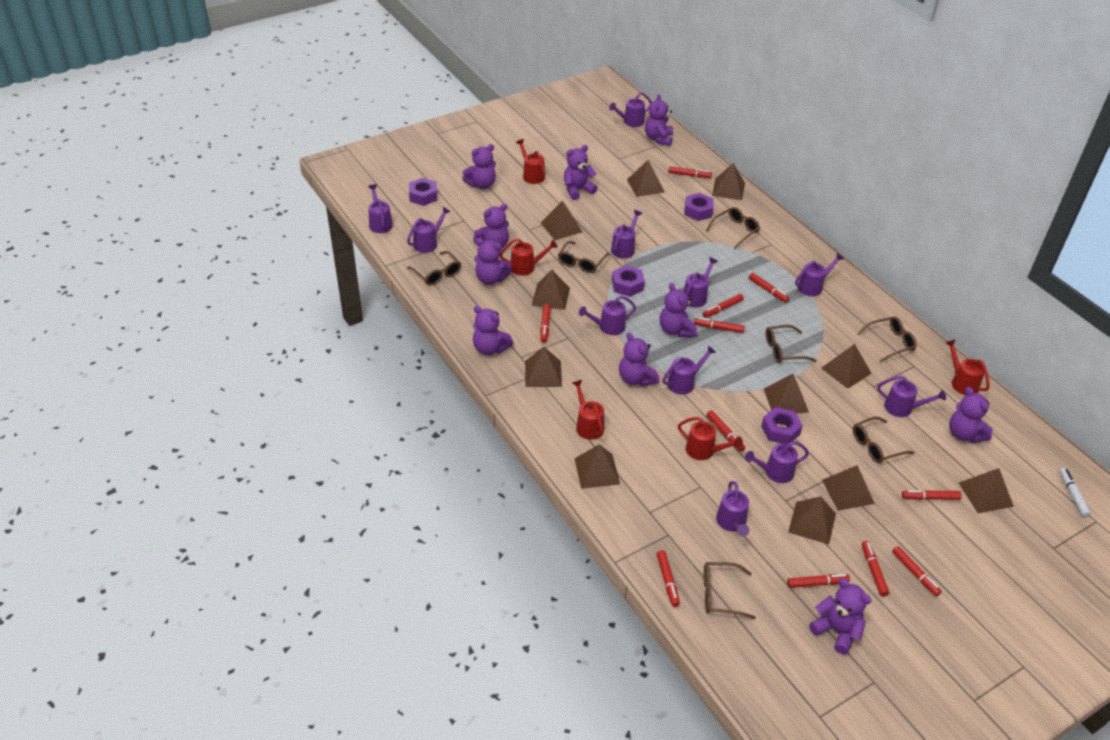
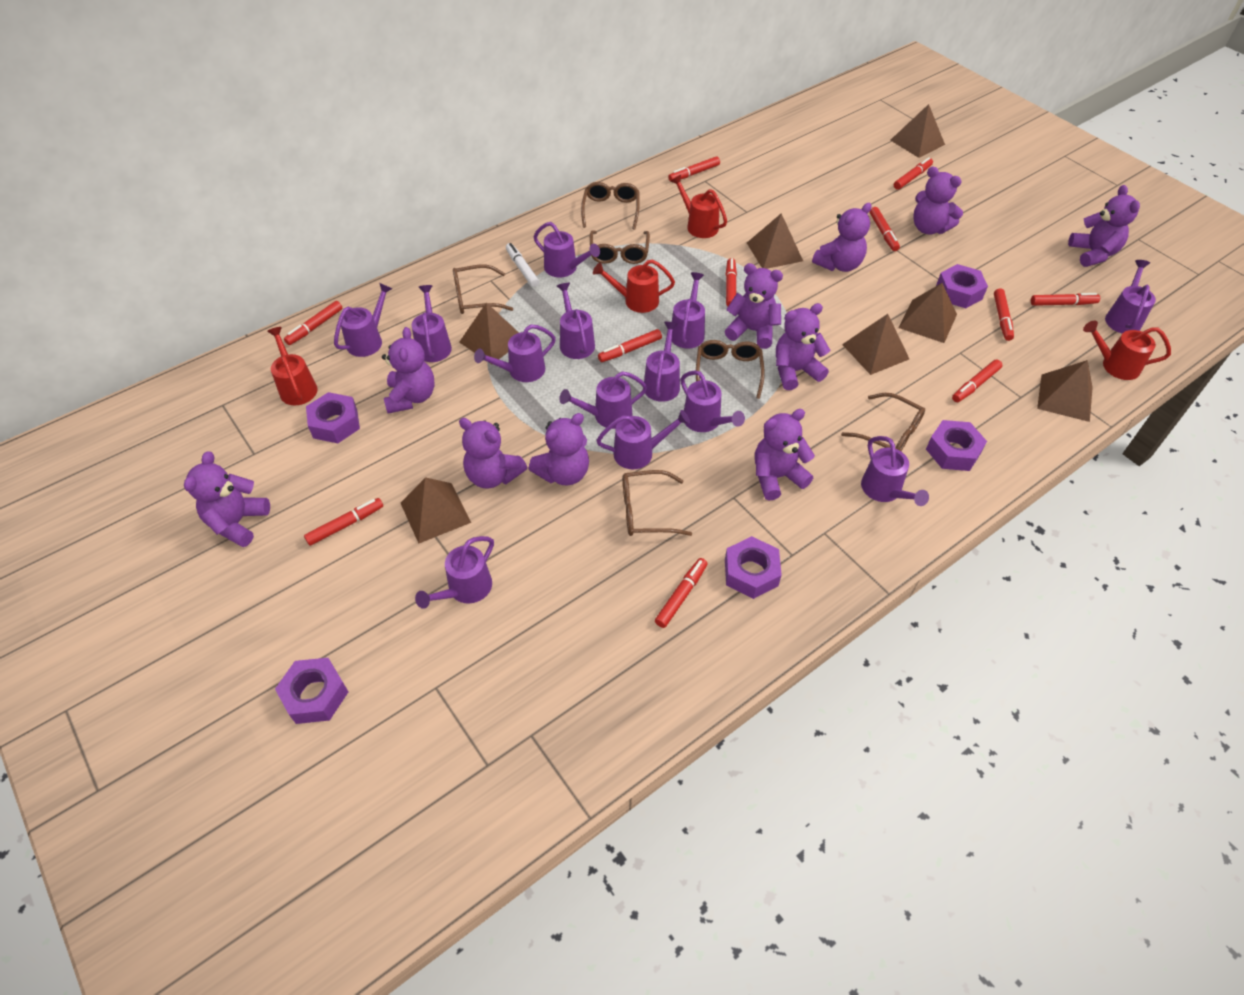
brown glasses: 7 -> 6
brown pyramid: 11 -> 7
purple nut: 4 -> 5
purple watering can: 11 -> 13
red watering can: 5 -> 4

